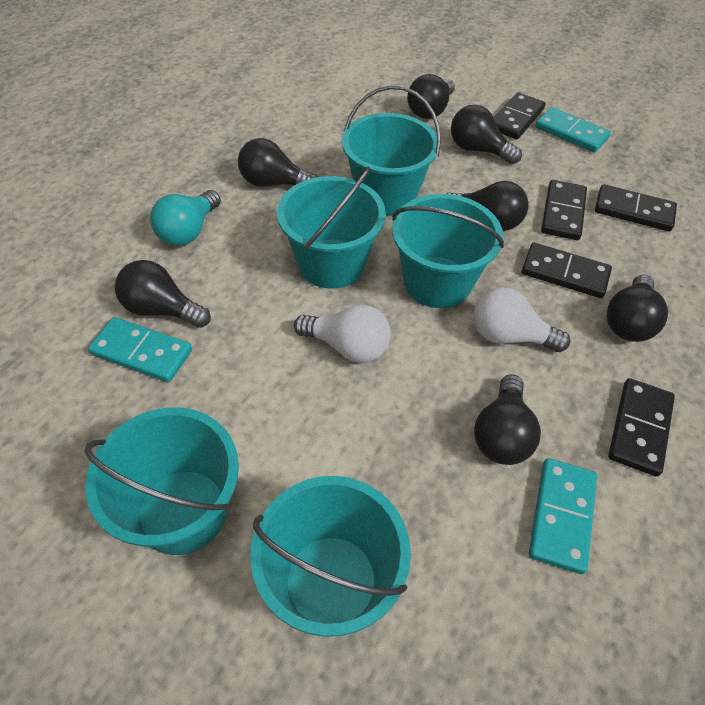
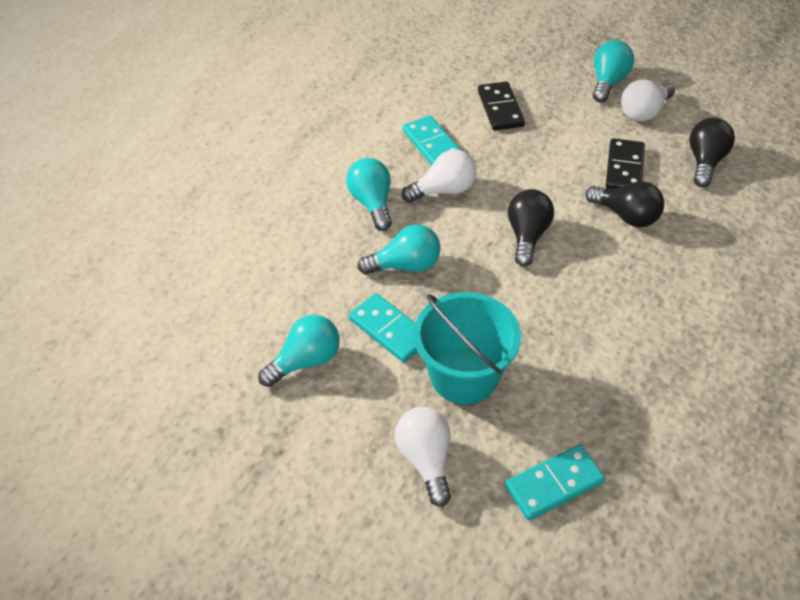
black domino: 5 -> 2
black light bulb: 7 -> 3
turquoise bucket: 5 -> 1
turquoise light bulb: 1 -> 4
white light bulb: 2 -> 3

